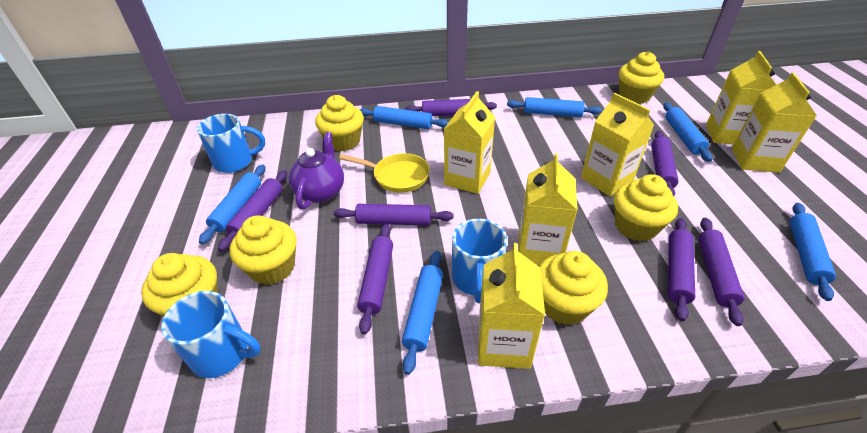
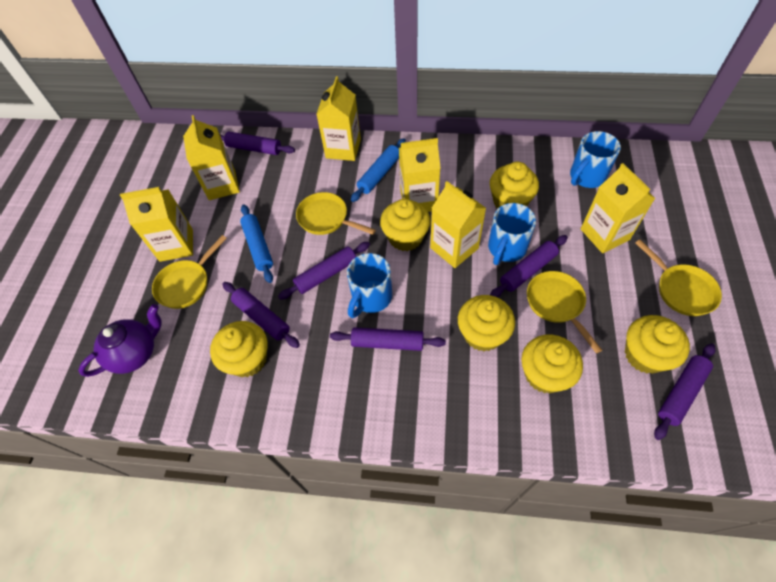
blue rolling pin: 6 -> 2
purple rolling pin: 7 -> 6
yellow pan: 1 -> 4

